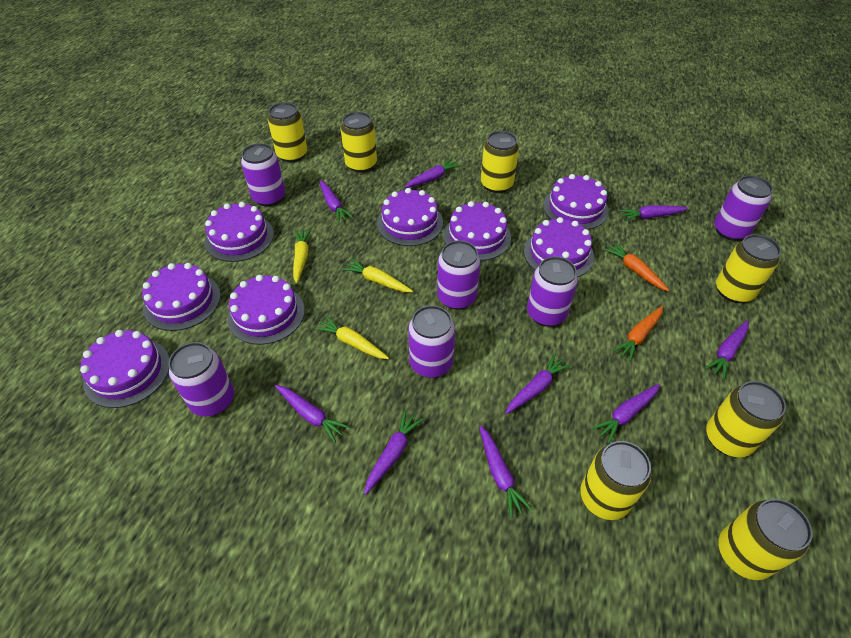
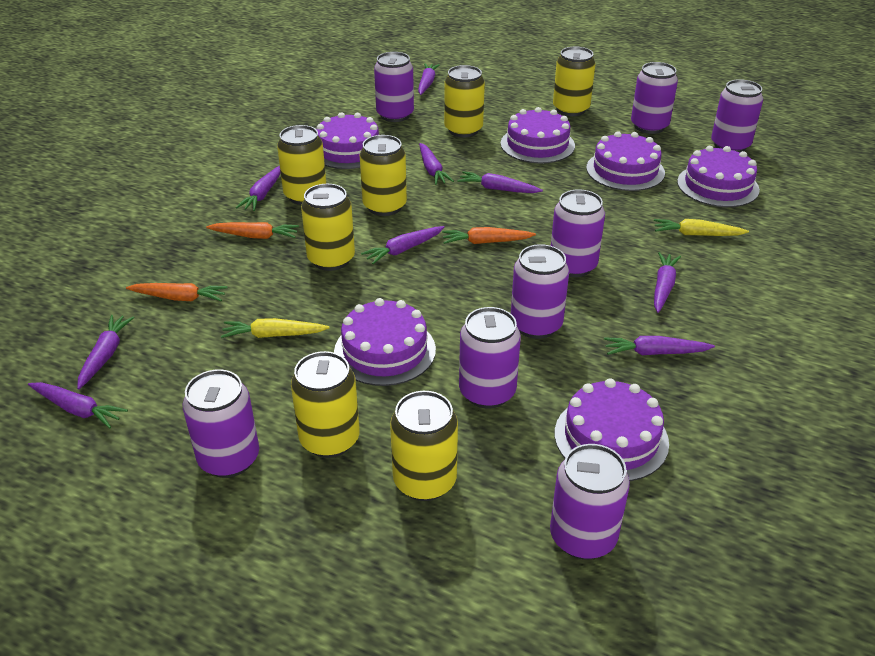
orange carrot: 2 -> 3
purple cake: 8 -> 6
purple can: 6 -> 8
yellow carrot: 3 -> 2

